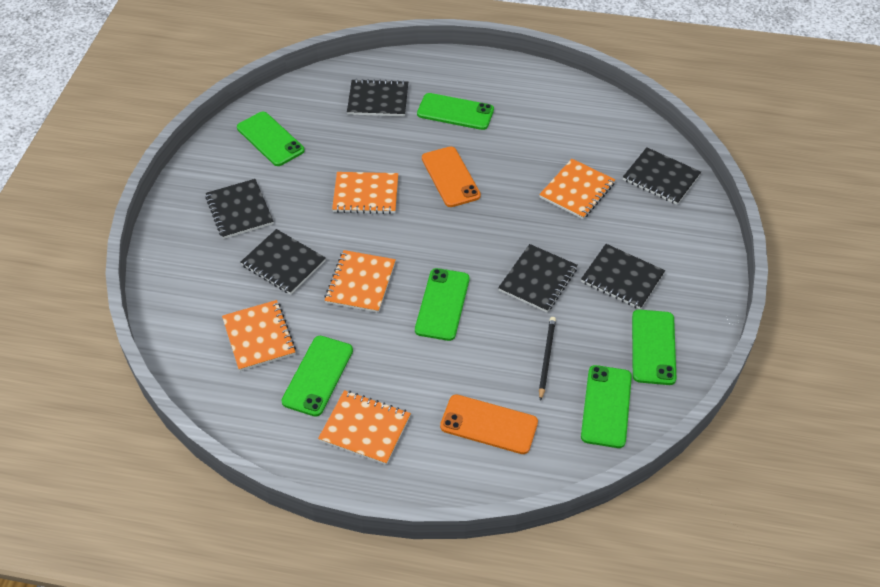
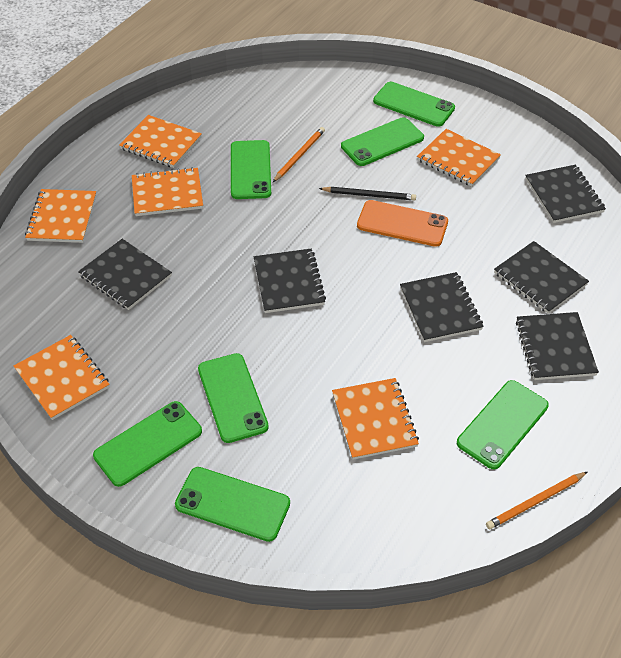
green phone: 6 -> 7
orange notebook: 5 -> 6
orange pencil: 0 -> 2
orange phone: 2 -> 1

